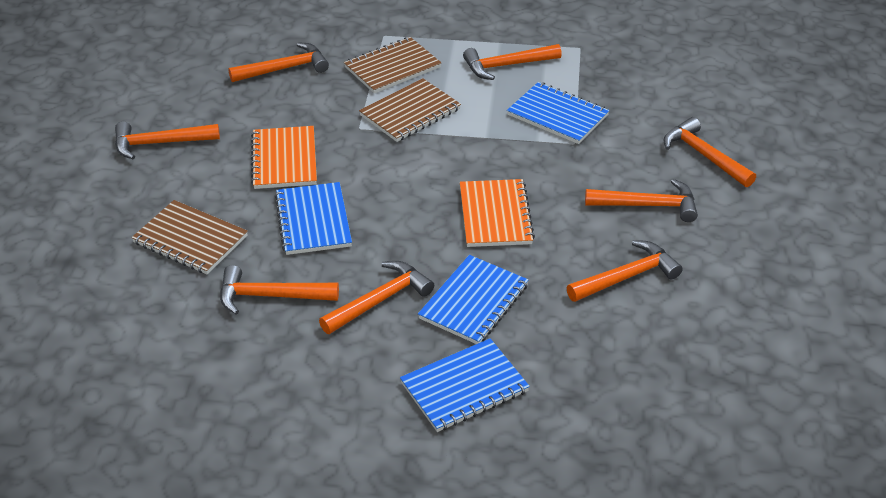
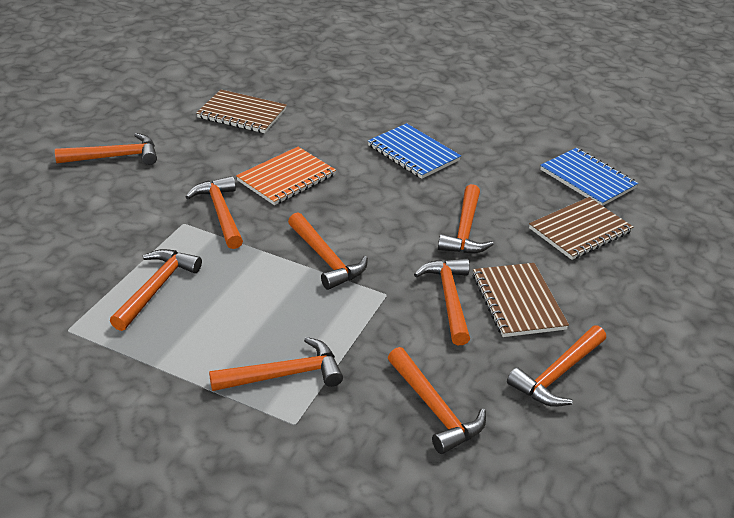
blue notebook: 4 -> 2
orange hammer: 8 -> 9
orange notebook: 2 -> 1

